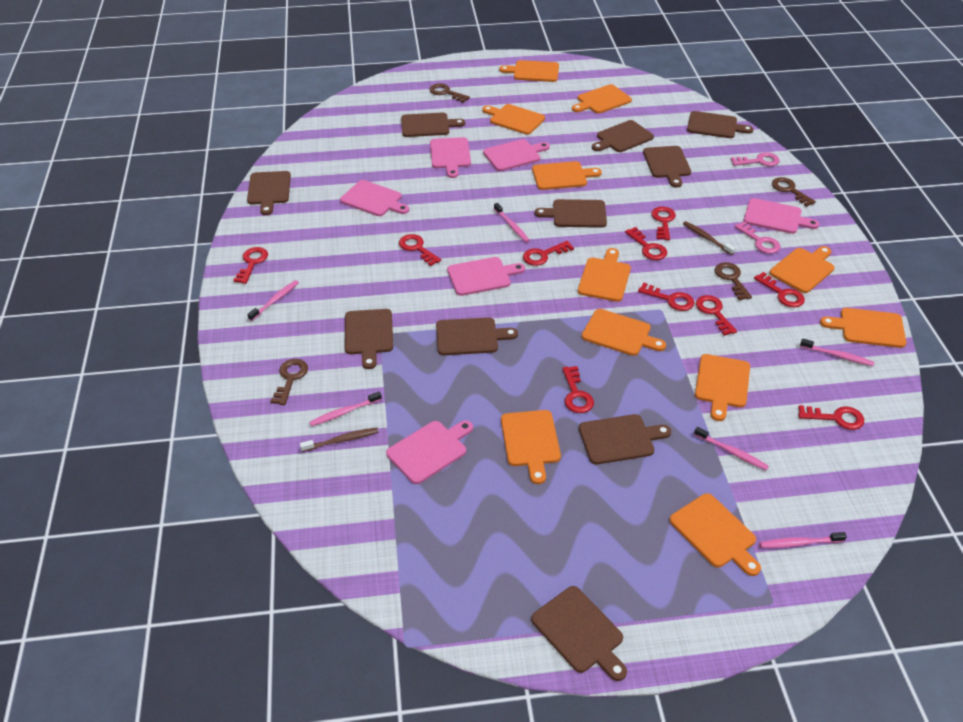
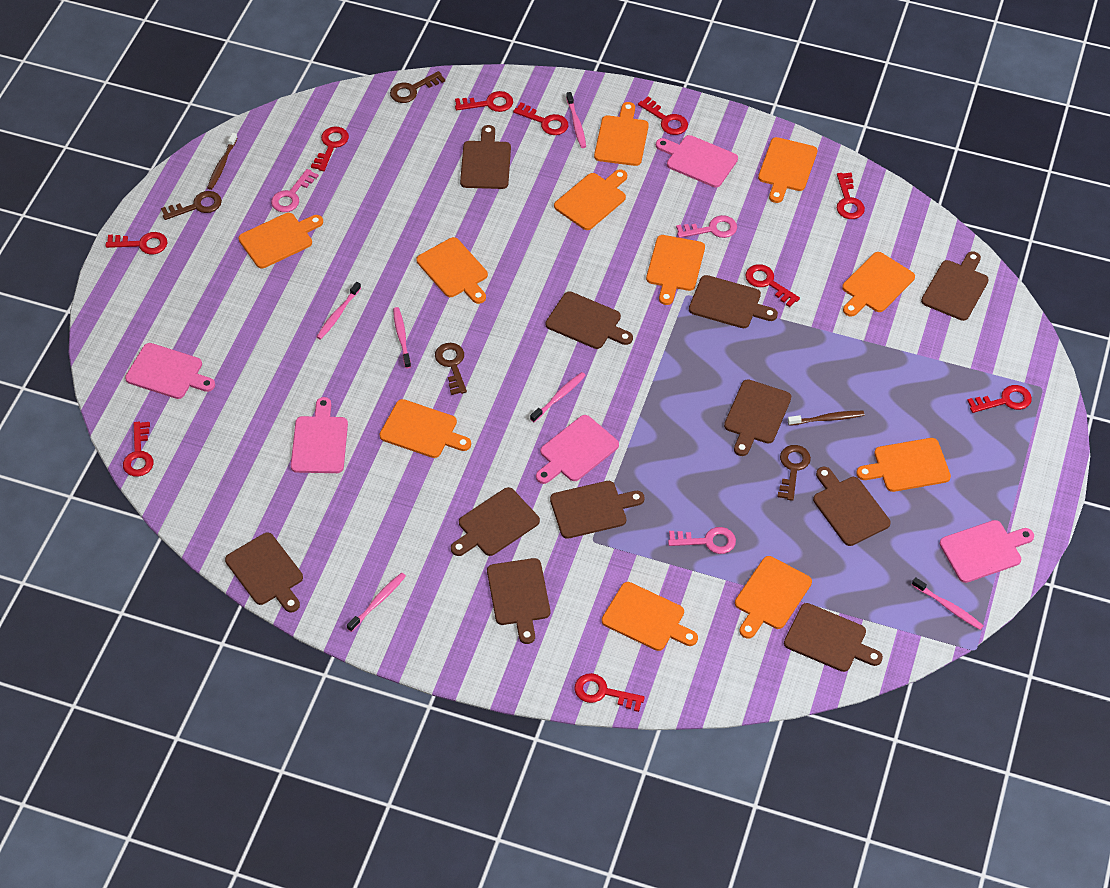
brown cutting board: 10 -> 11
pink cutting board: 6 -> 5
pink key: 2 -> 3

